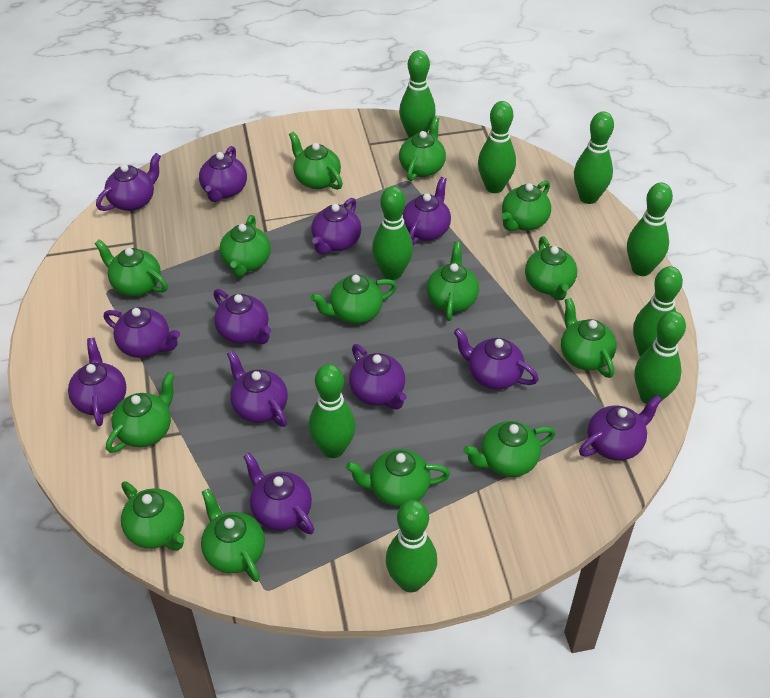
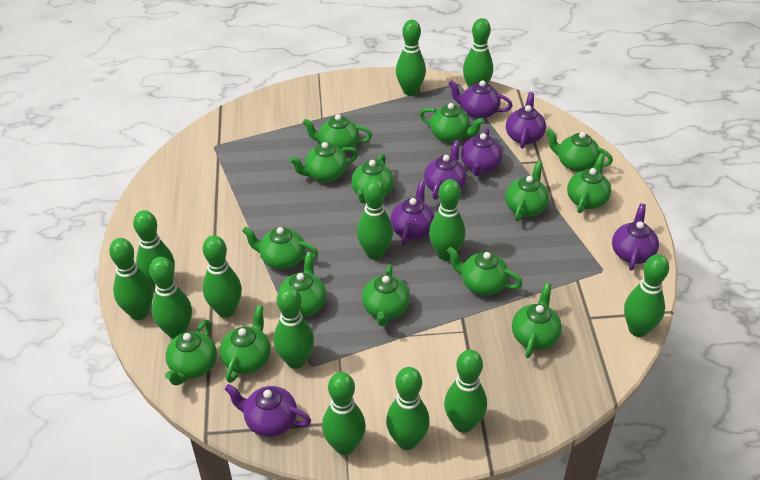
green bowling pin: 9 -> 13
purple teapot: 12 -> 7

